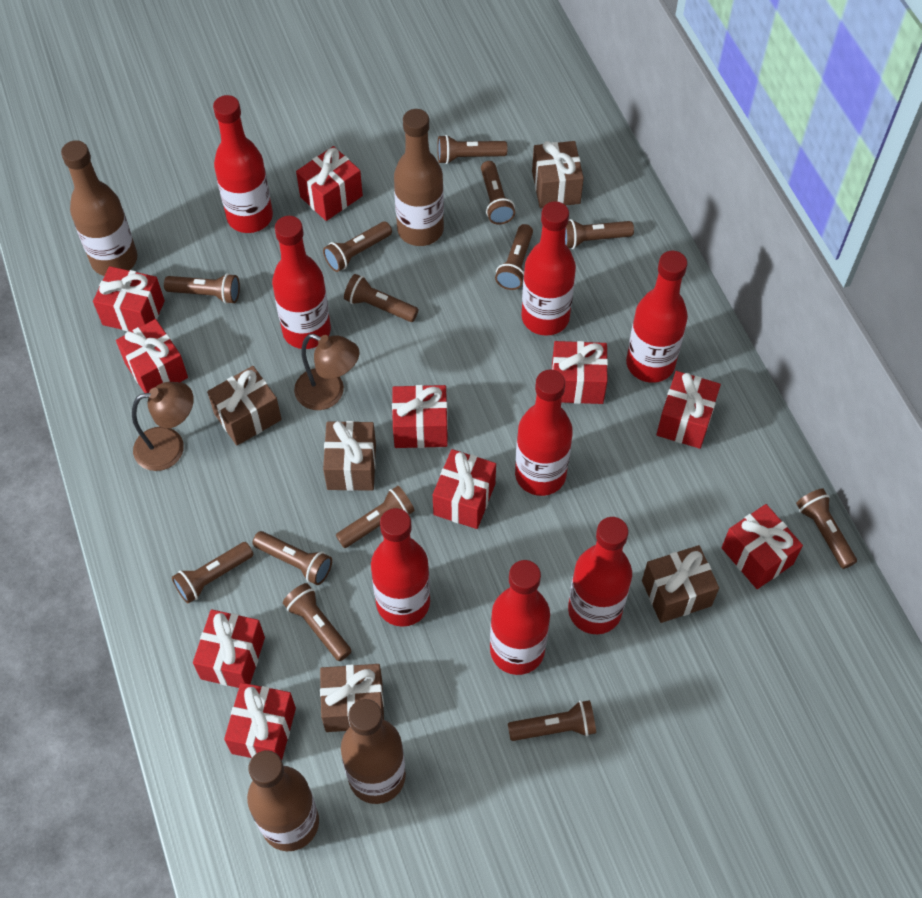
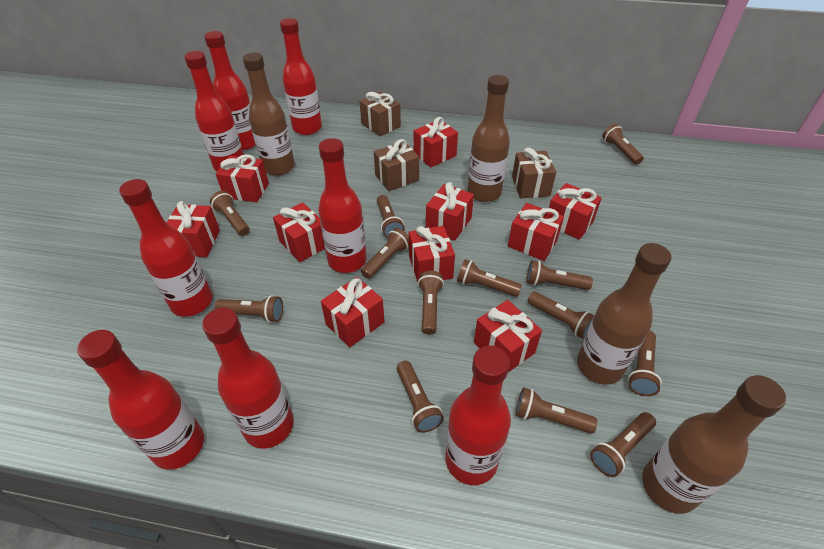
brown gift: 5 -> 3
brown lamp: 2 -> 0

